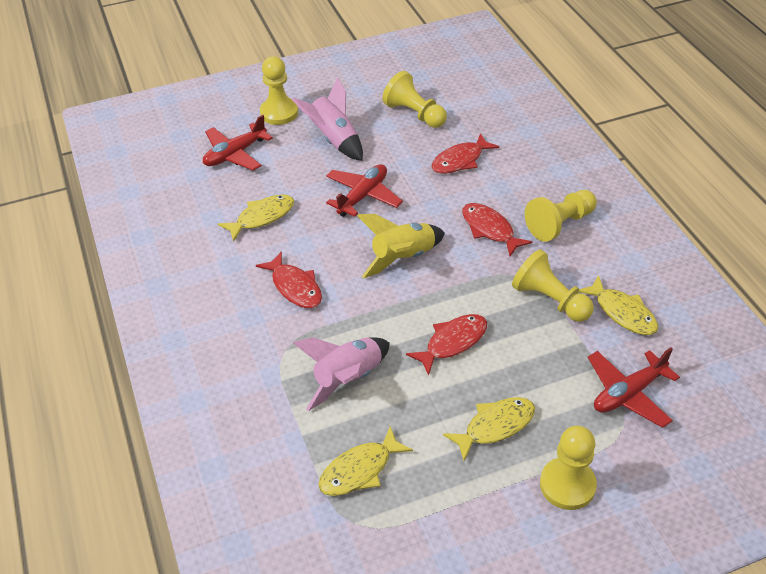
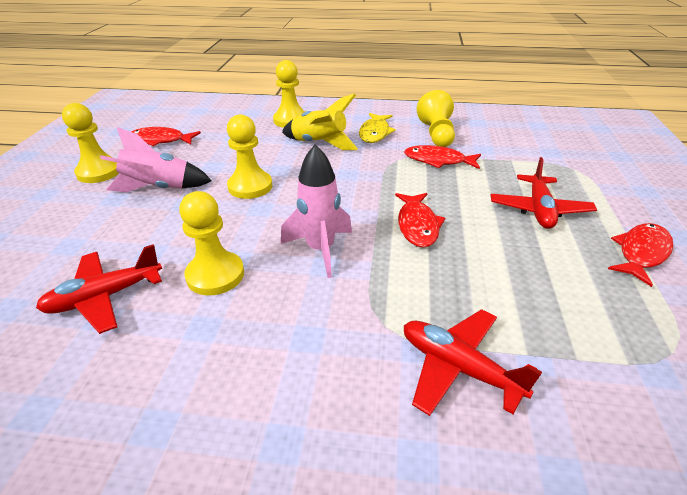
yellow fish: 4 -> 1

